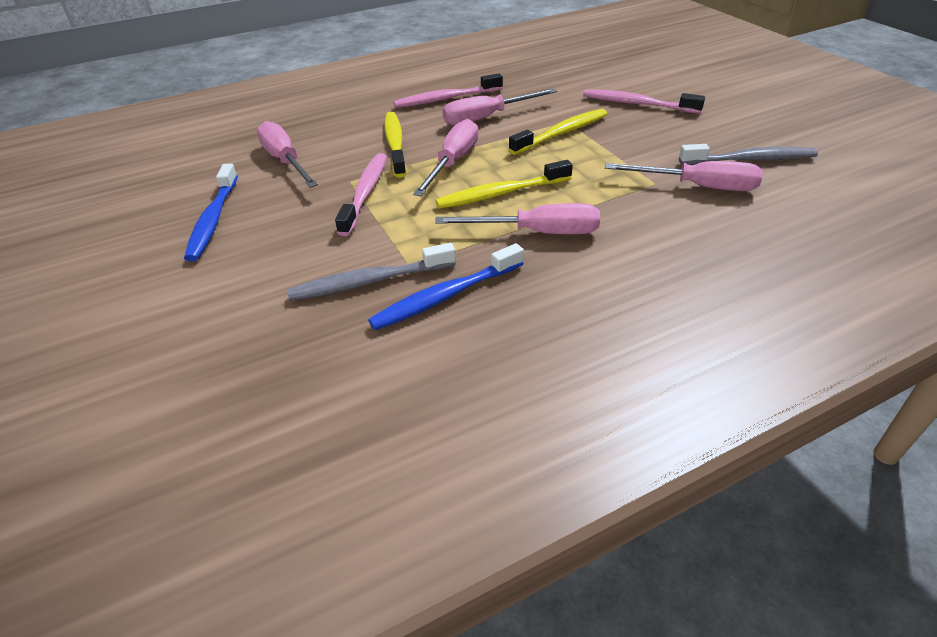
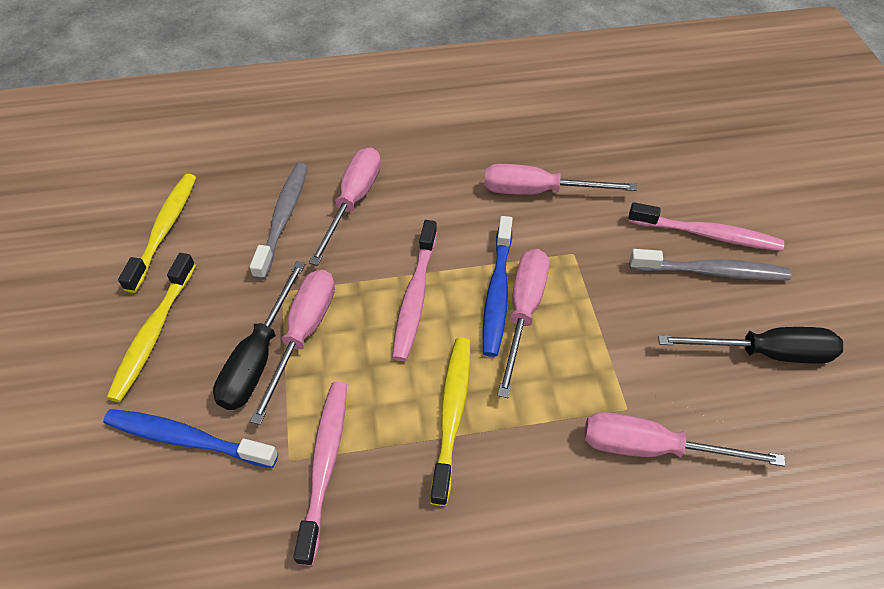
black screwdriver: 0 -> 2

